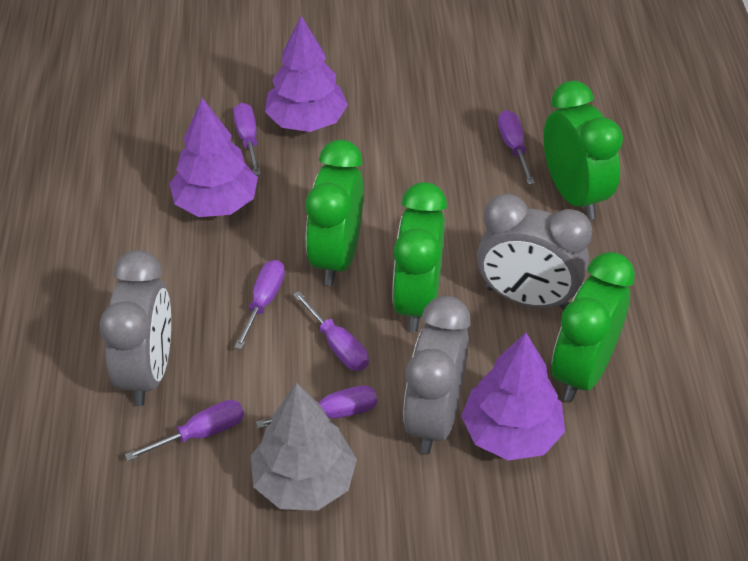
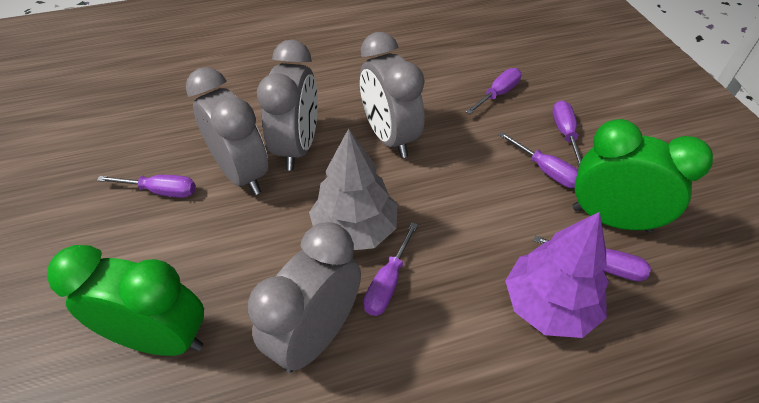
green clock: 4 -> 2
grey clock: 3 -> 4
purple tree: 3 -> 1

